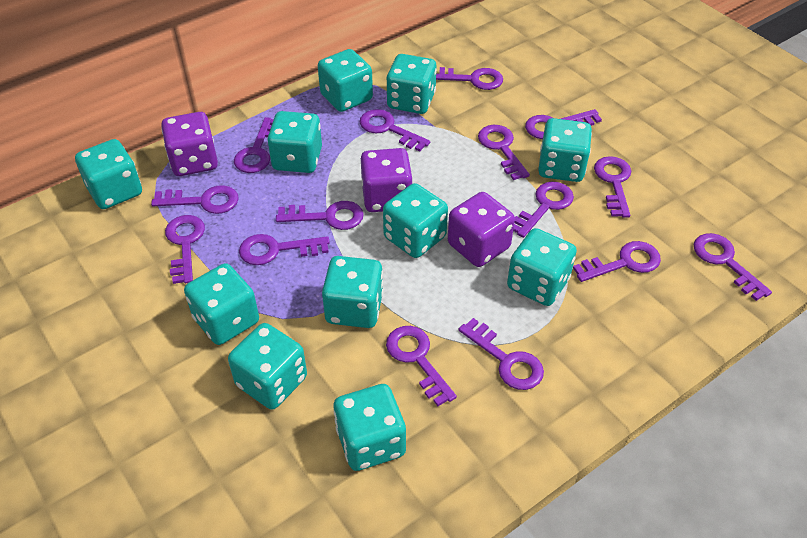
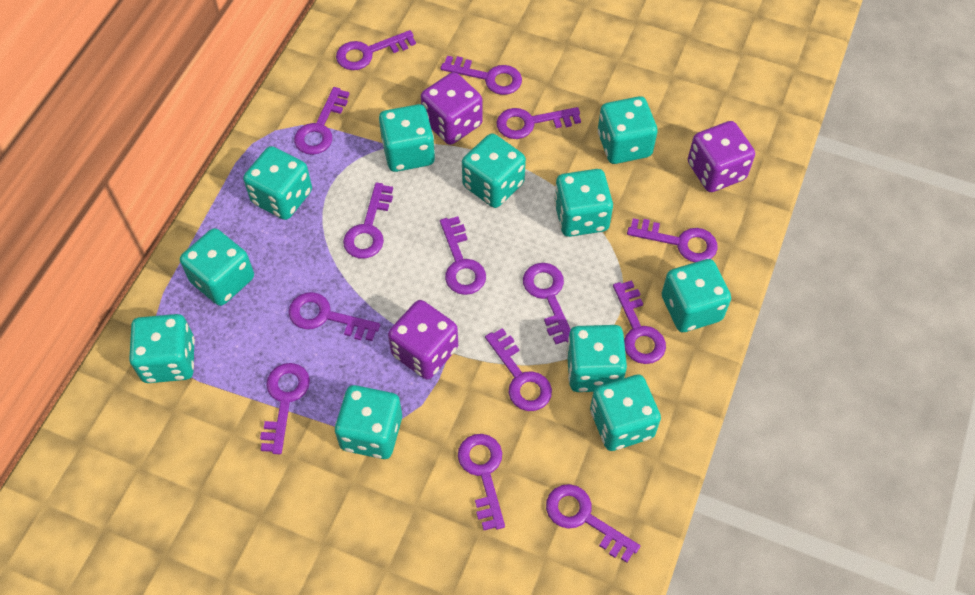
purple key: 15 -> 14

